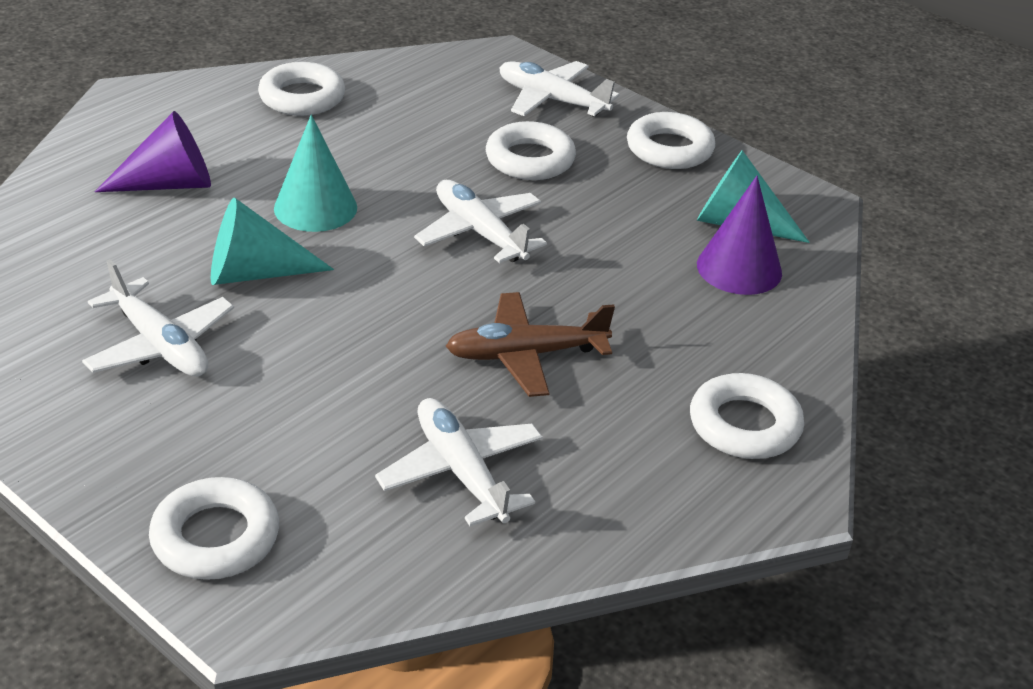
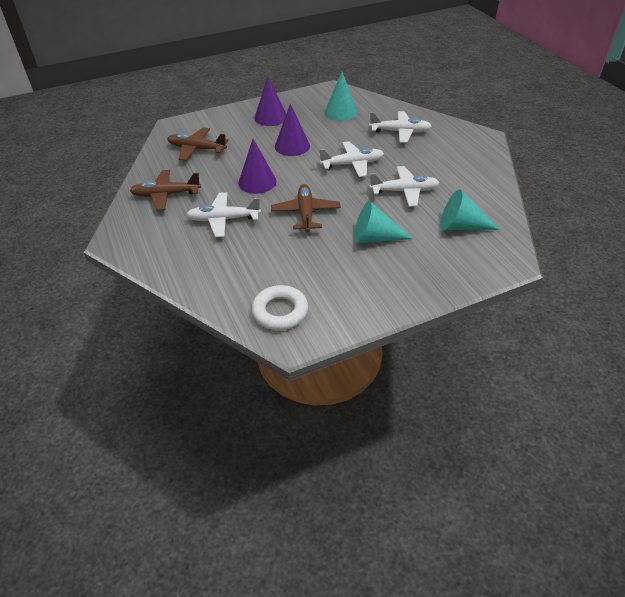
brown plane: 1 -> 3
purple cone: 2 -> 3
white ring: 5 -> 1

